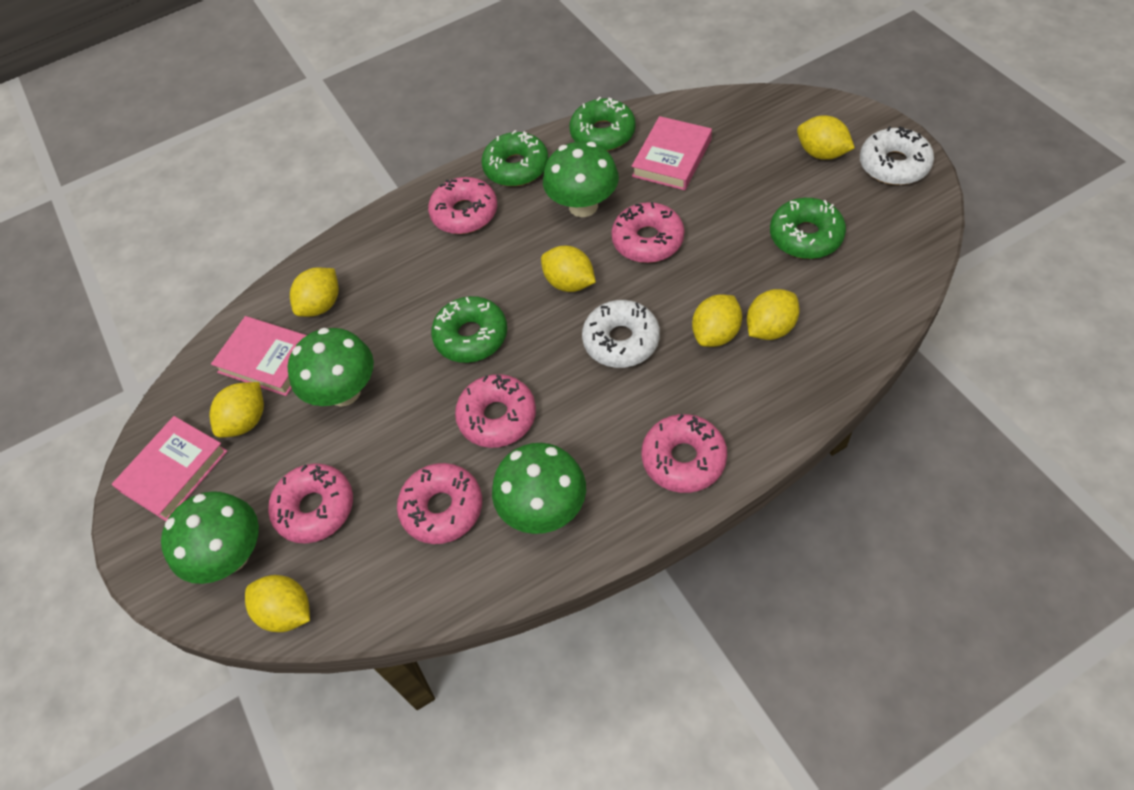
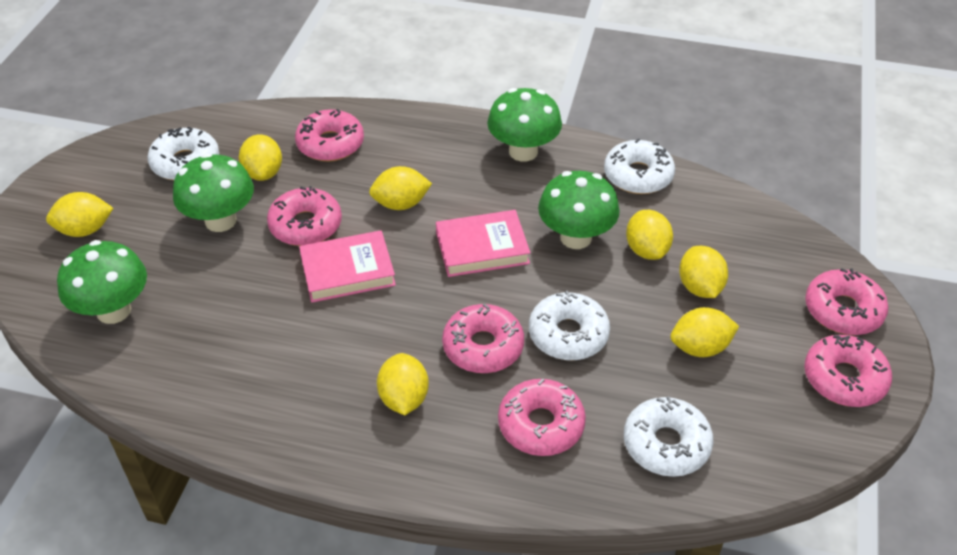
green donut: 4 -> 0
pink book: 3 -> 2
white donut: 2 -> 4

